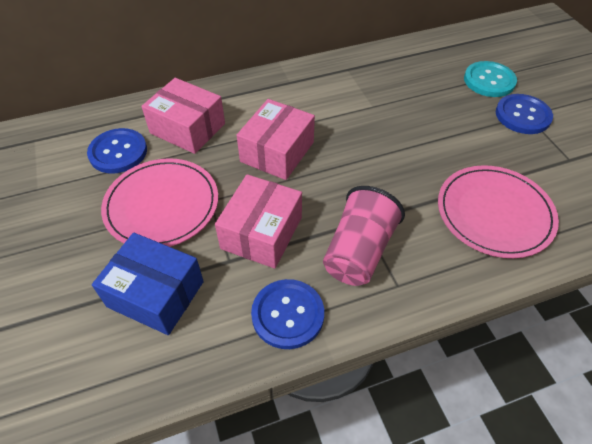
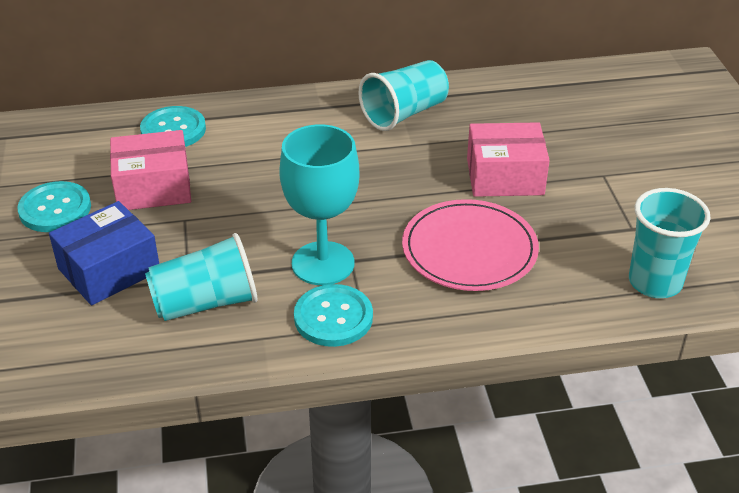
blue button: 3 -> 0
pink box: 3 -> 2
pink cup: 1 -> 0
pink plate: 2 -> 1
turquoise button: 1 -> 3
turquoise cup: 0 -> 3
turquoise goblet: 0 -> 1

